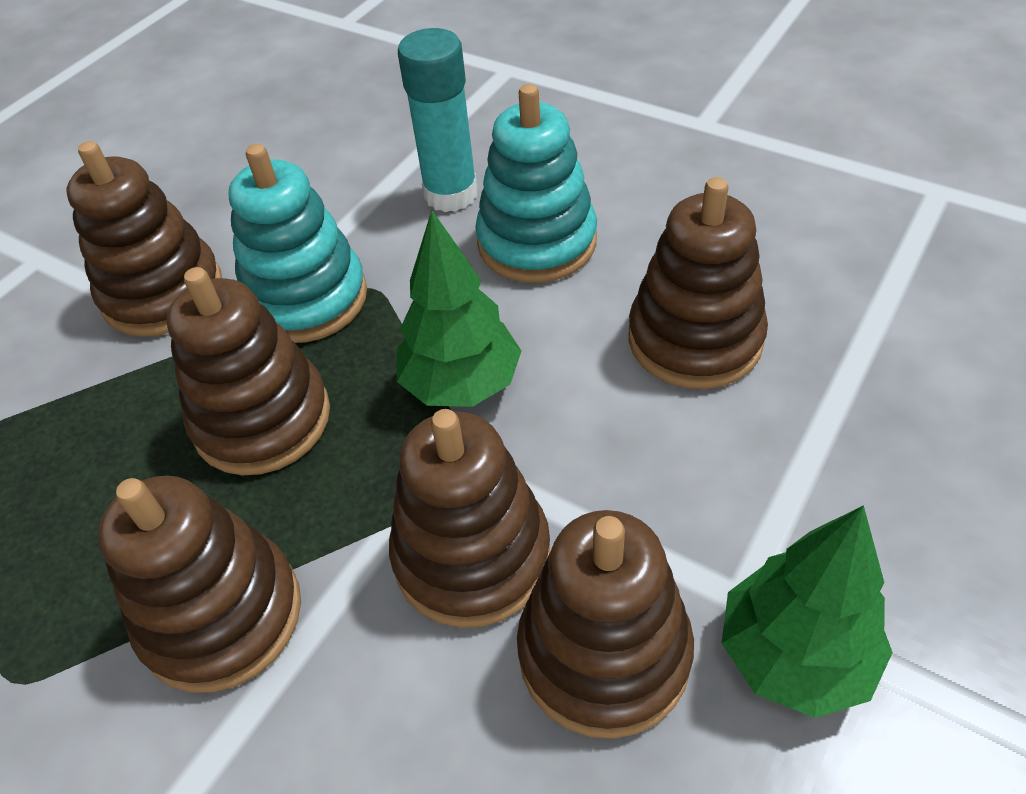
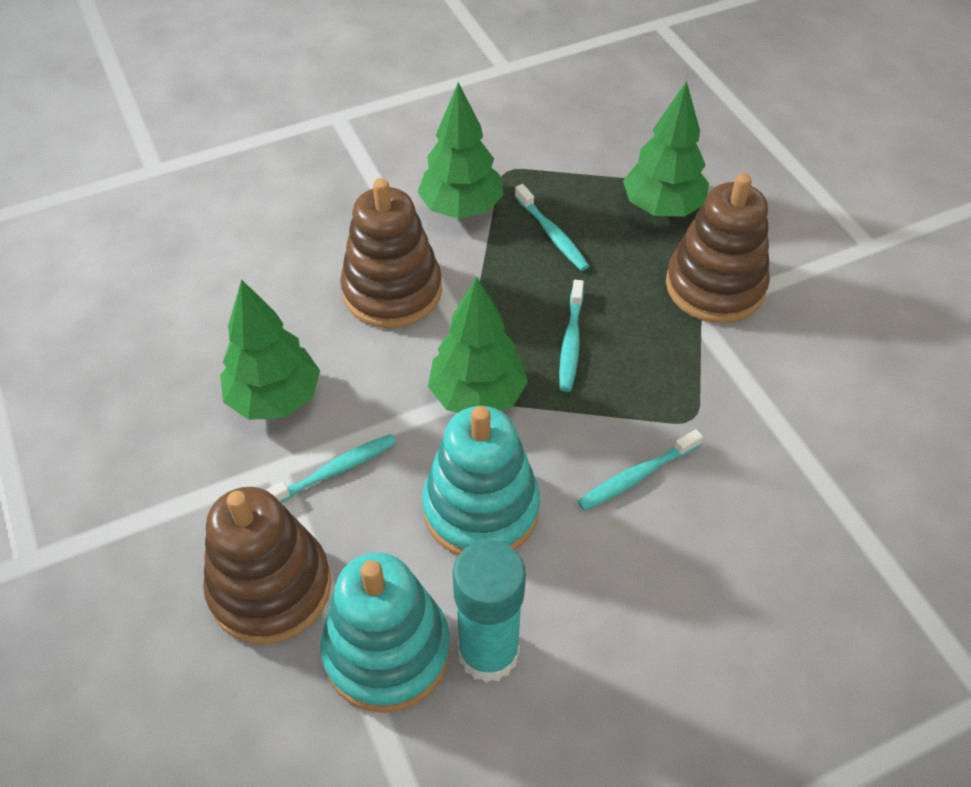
brown stacking toy: 6 -> 3
green tree: 2 -> 4
turquoise toothbrush: 0 -> 4

